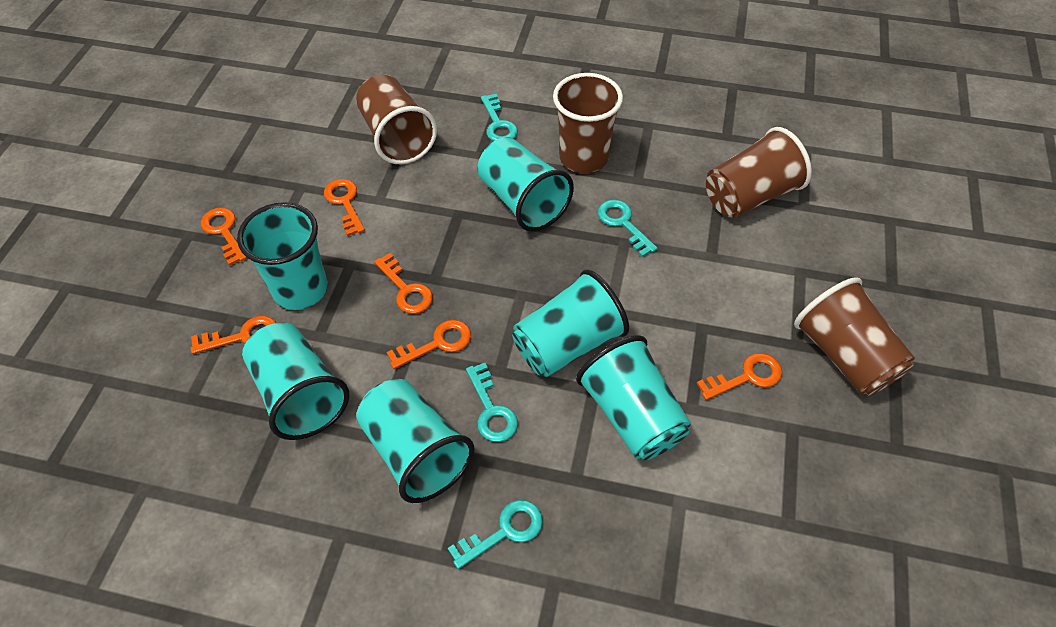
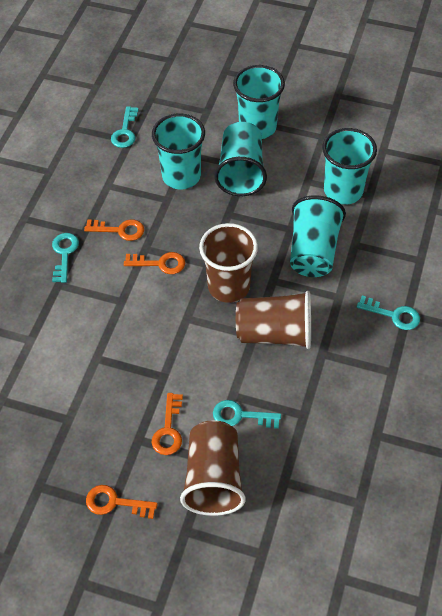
brown cup: 4 -> 3
orange key: 6 -> 4
turquoise cup: 6 -> 5

